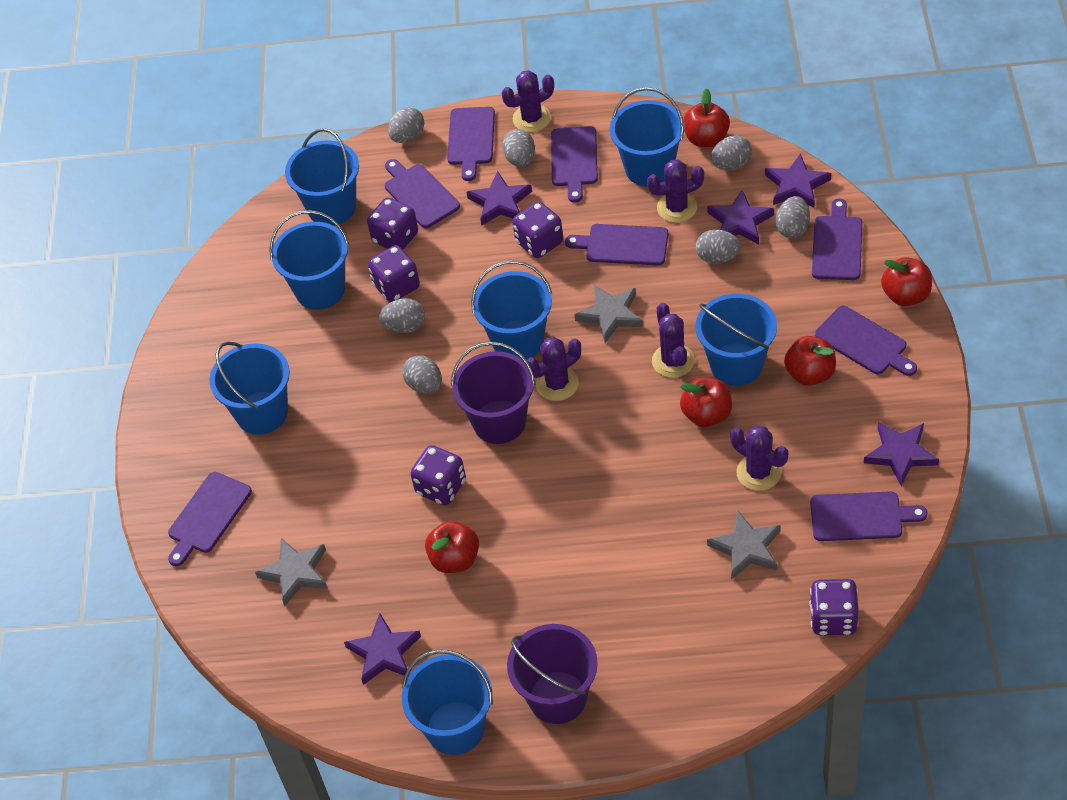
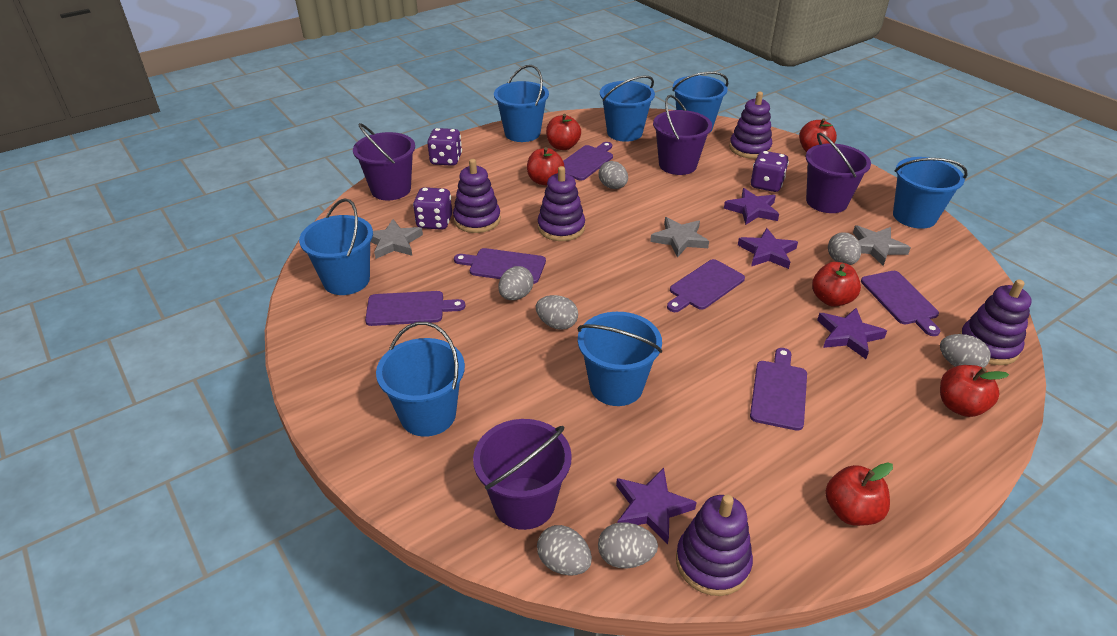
purple bucket: 2 -> 4
purple cactus: 5 -> 0
purple cutting board: 8 -> 6
purple dice: 5 -> 3
purple stacking toy: 0 -> 5
purple star: 5 -> 4
red apple: 5 -> 6

